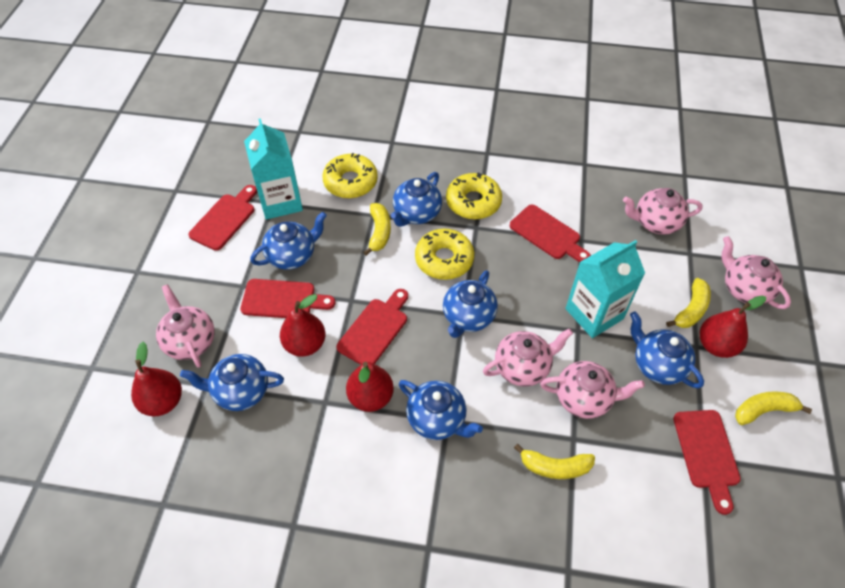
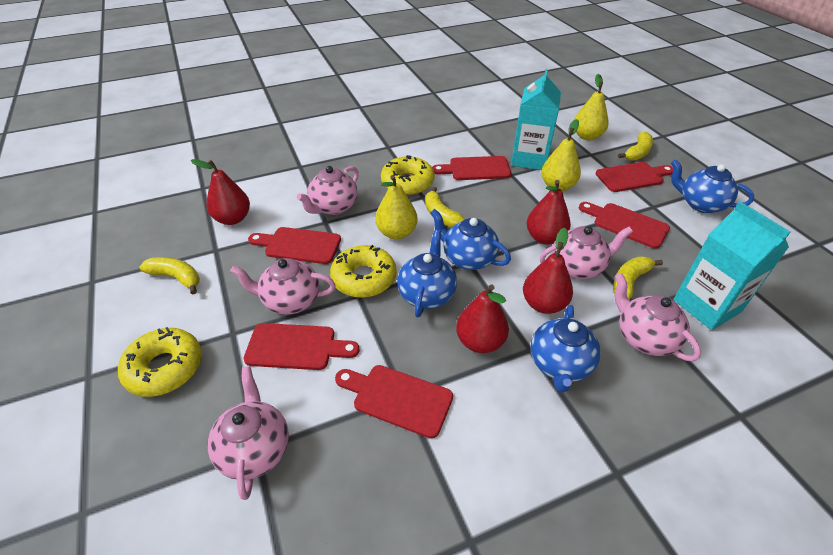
blue teapot: 6 -> 4
red cutting board: 5 -> 6
yellow pear: 0 -> 3

